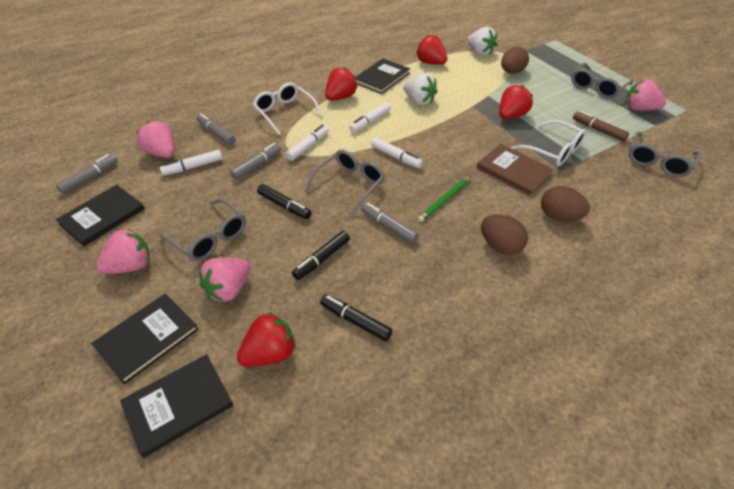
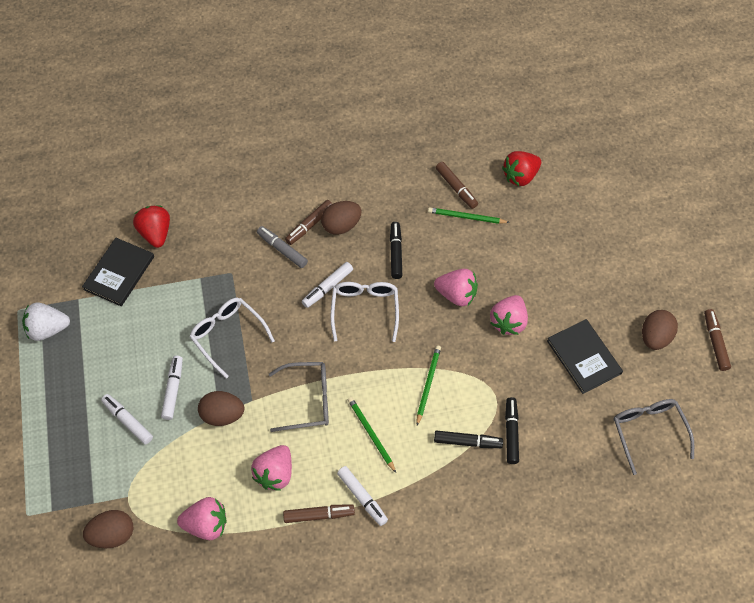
black book: 4 -> 2
brown book: 1 -> 0
brown egg: 3 -> 4
brown marker: 1 -> 4
green pencil: 1 -> 3
grey glasses: 4 -> 2
grey marker: 4 -> 1
red strawberry: 4 -> 2
white strawberry: 2 -> 1

